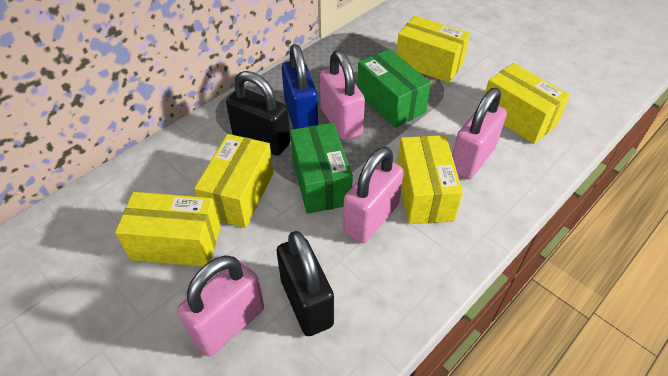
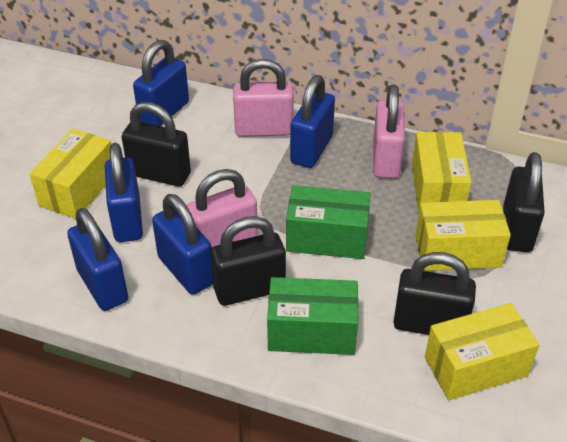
black padlock: 2 -> 4
blue padlock: 1 -> 5
pink padlock: 4 -> 3
yellow box: 5 -> 4

